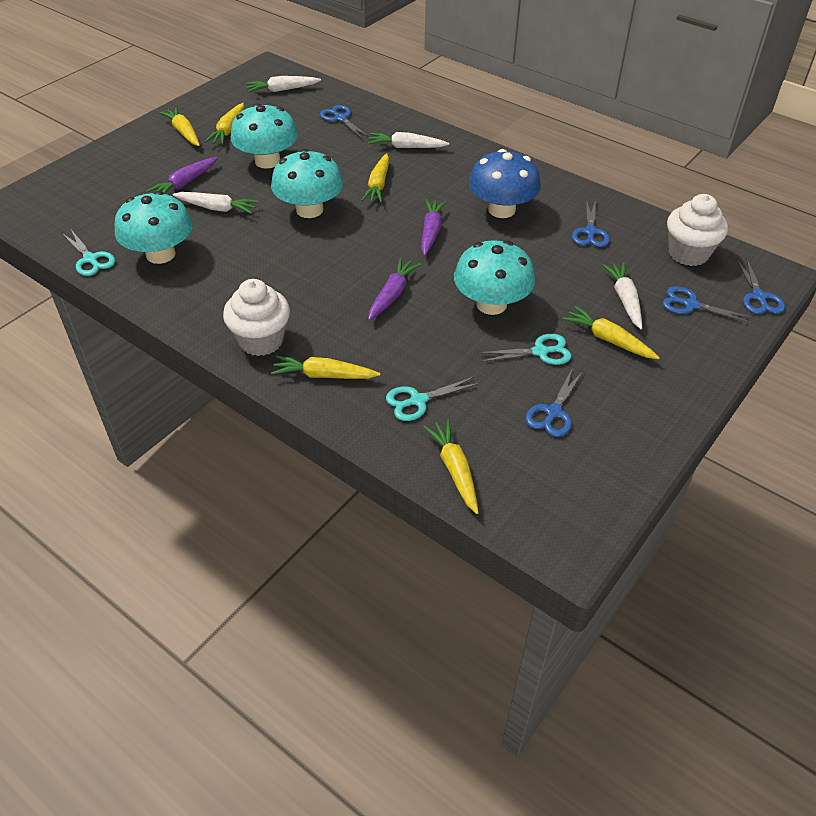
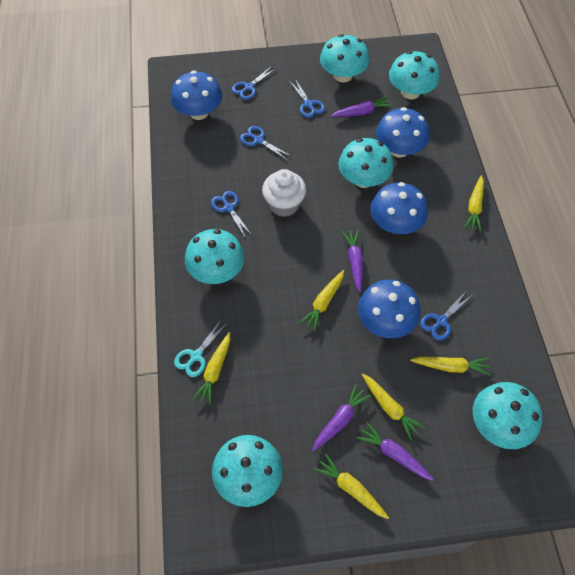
blue mushroom: 1 -> 4
purple carrot: 3 -> 4
turquoise mushroom: 4 -> 6
turquoise scissors: 3 -> 1
white carrot: 4 -> 0
white cupcake: 2 -> 1

